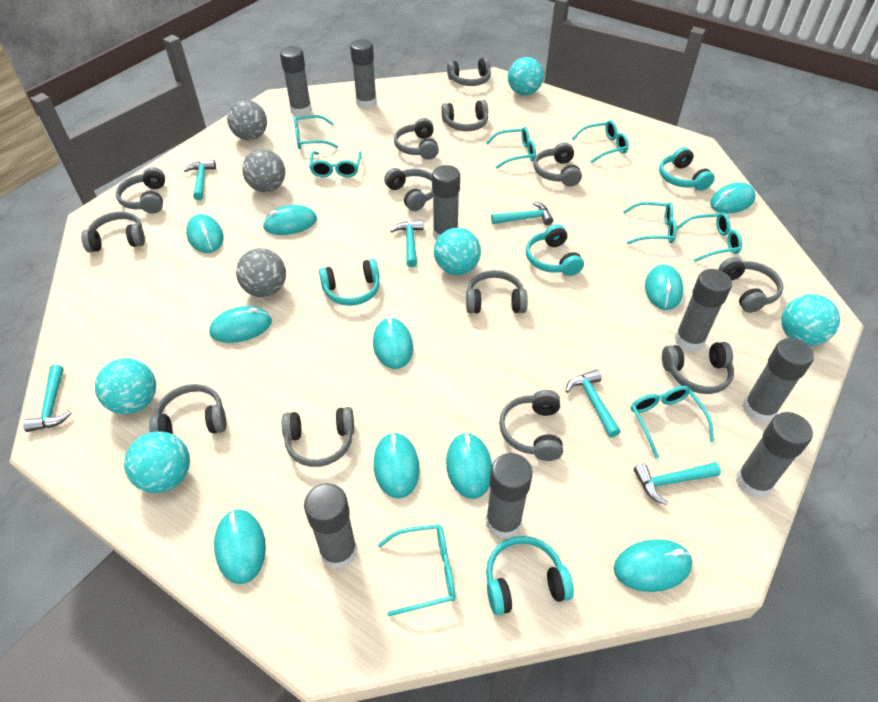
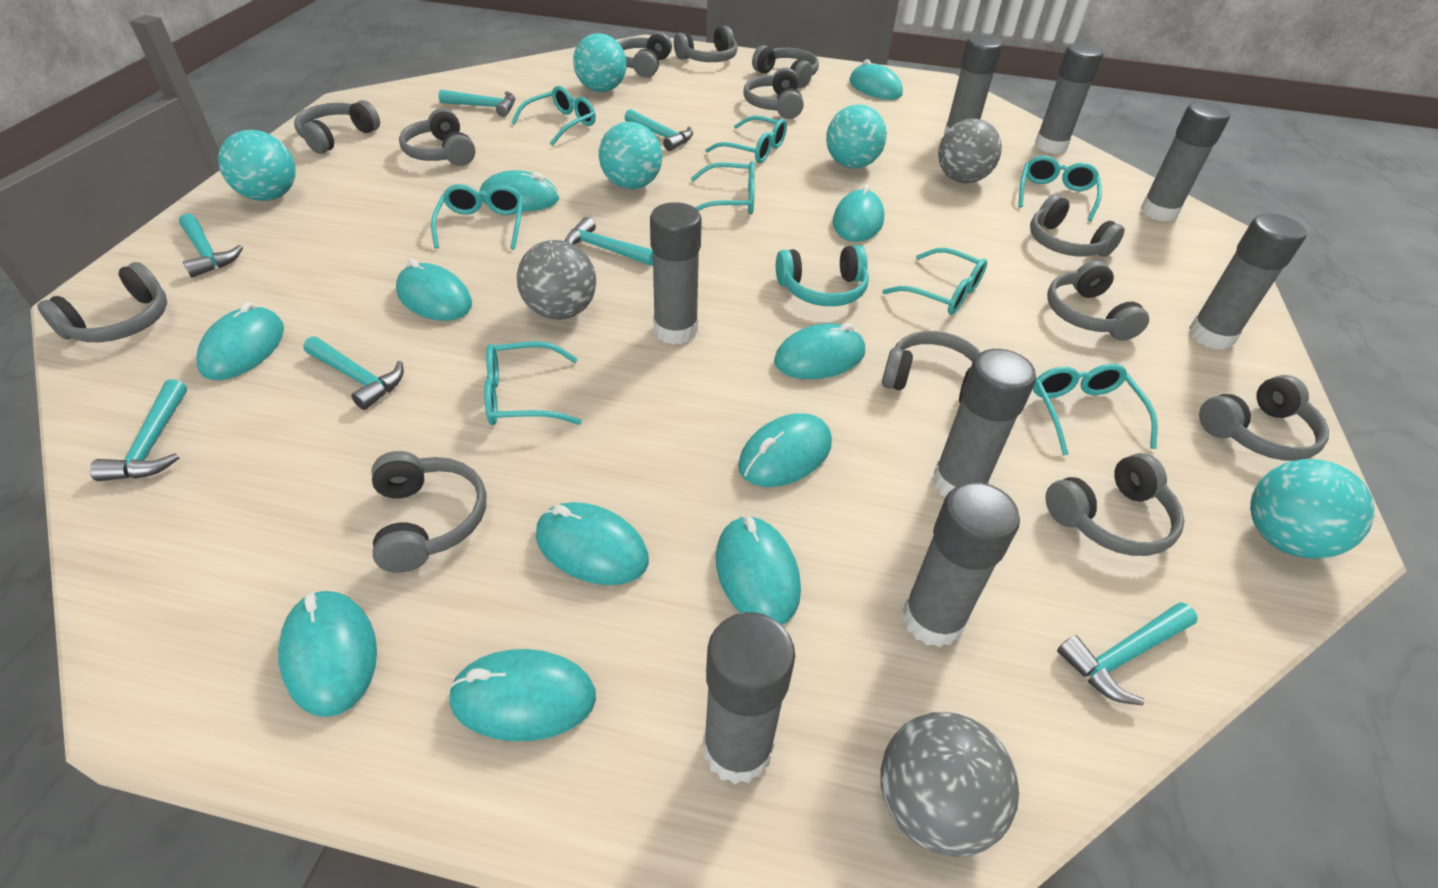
turquoise hammer: 6 -> 7
turquoise headphones: 4 -> 1
turquoise mouse: 10 -> 11

